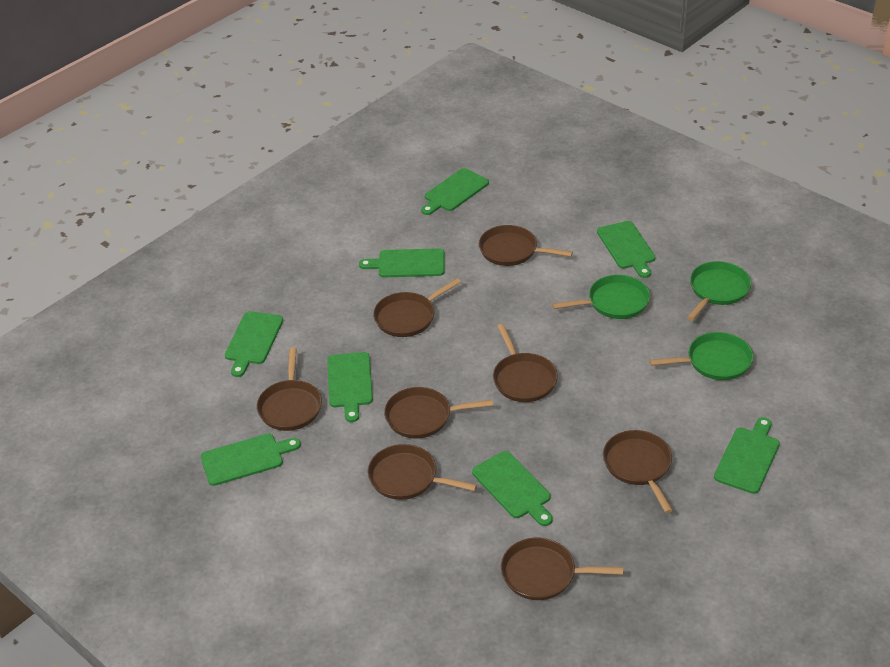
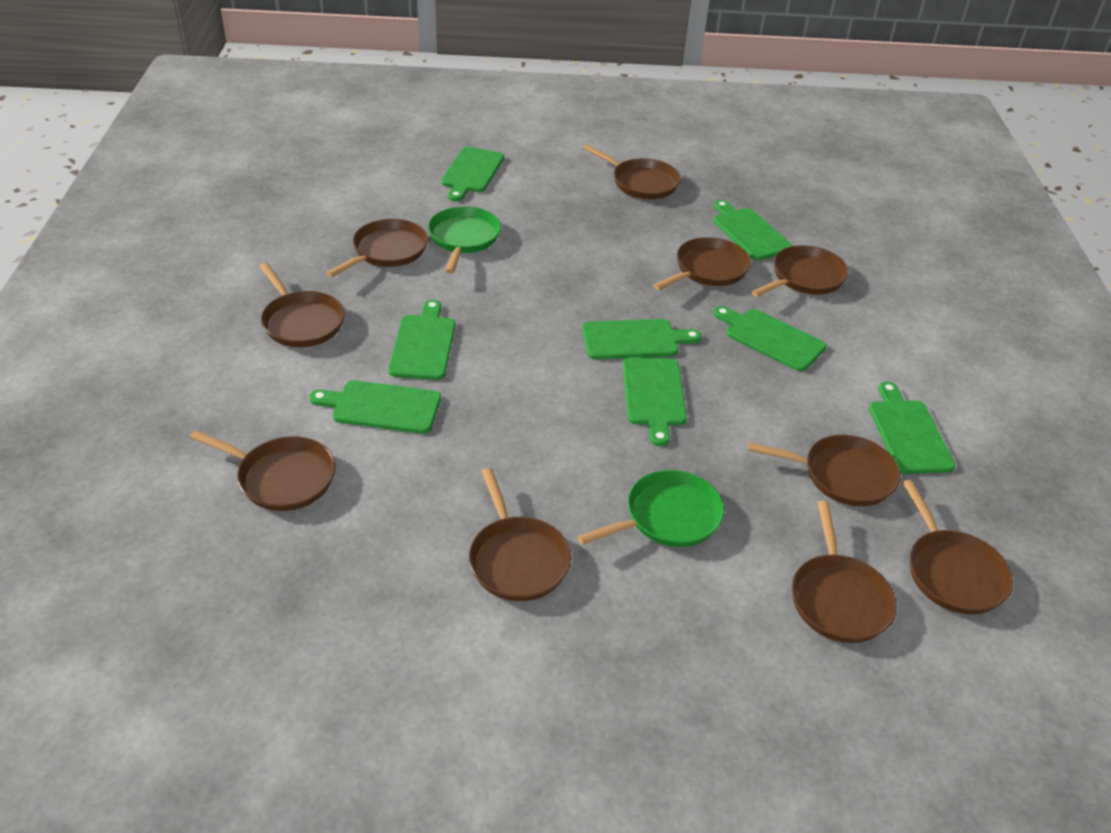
brown pan: 8 -> 10
green pan: 3 -> 2

